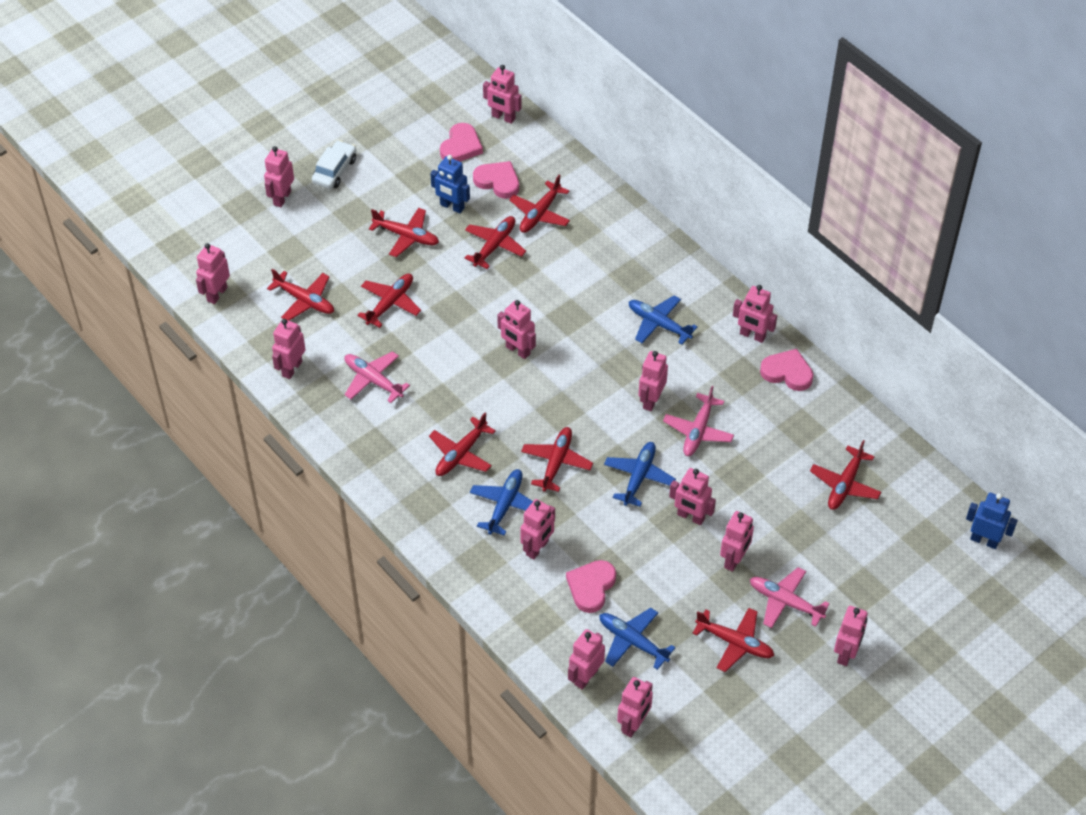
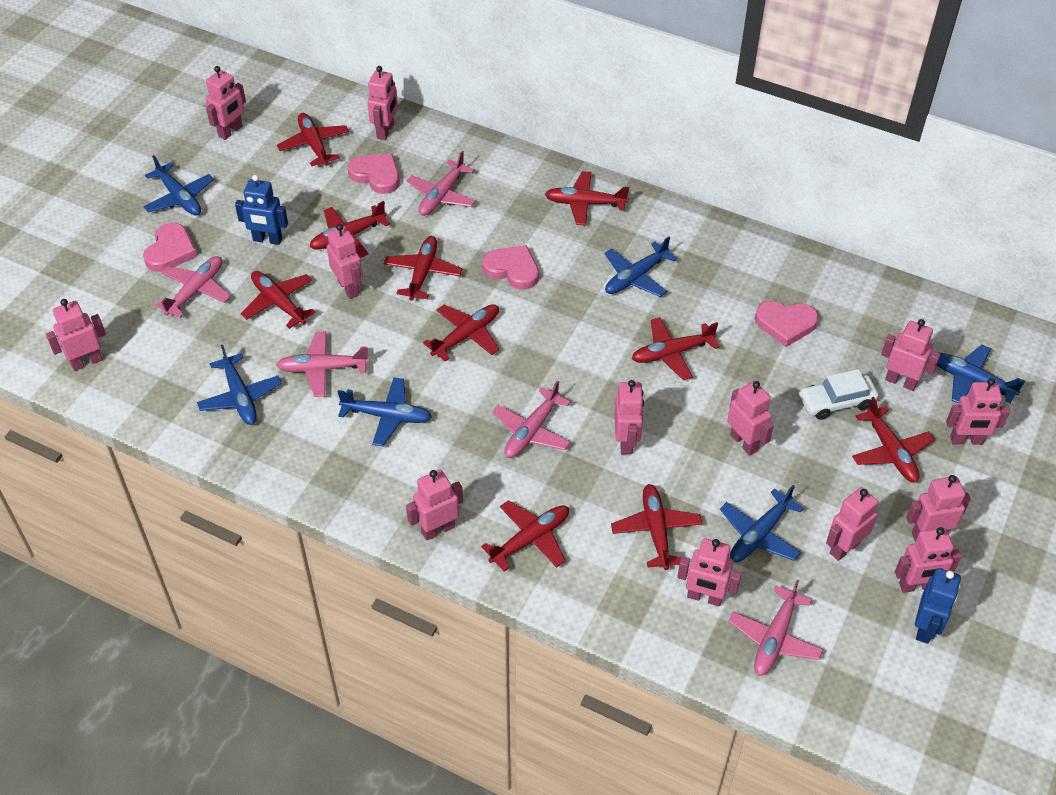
blue plane: 4 -> 6
pink plane: 3 -> 5
red plane: 9 -> 10

